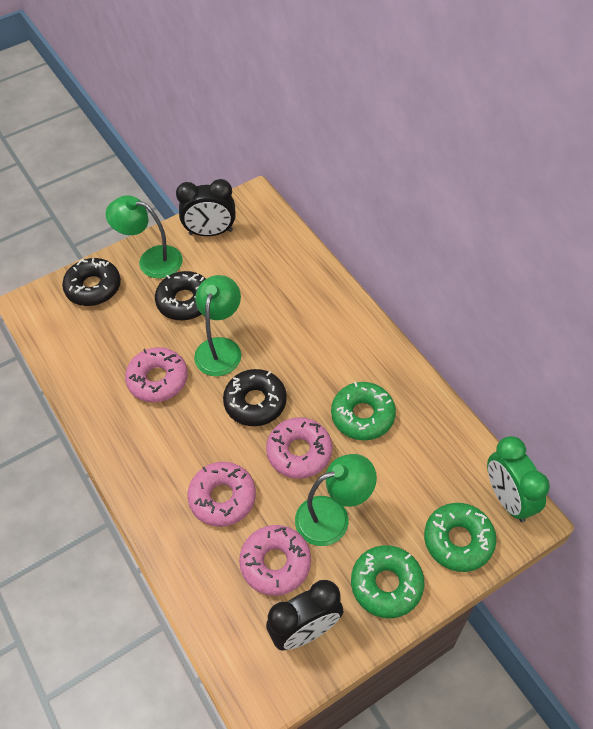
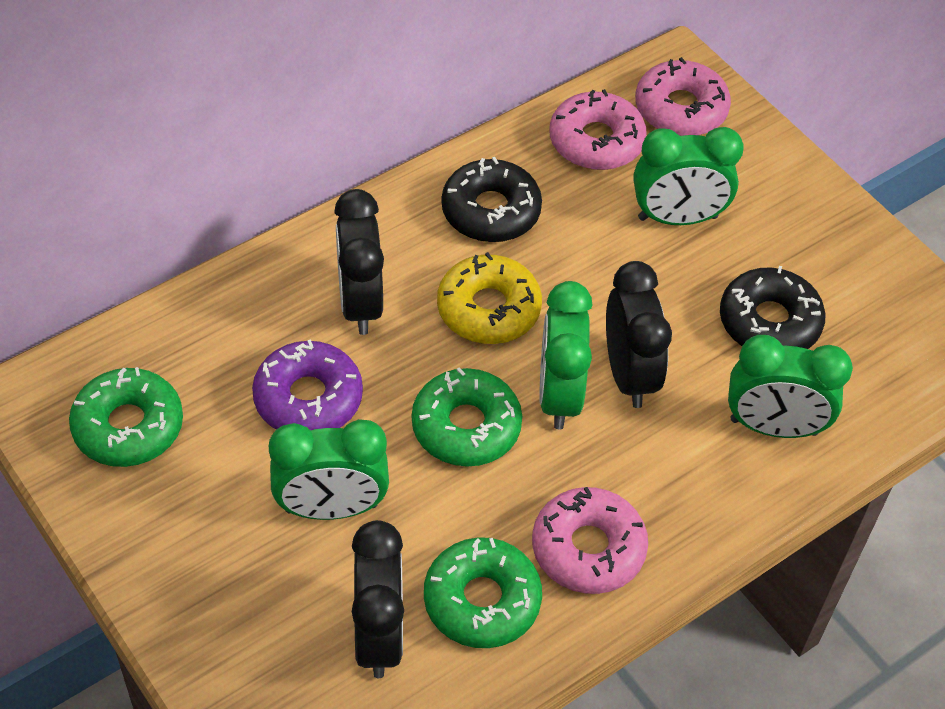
black clock: 2 -> 3
black donut: 3 -> 2
green clock: 1 -> 4
green lamp: 3 -> 0
pink donut: 4 -> 3
purple donut: 0 -> 1
yellow donut: 0 -> 1

